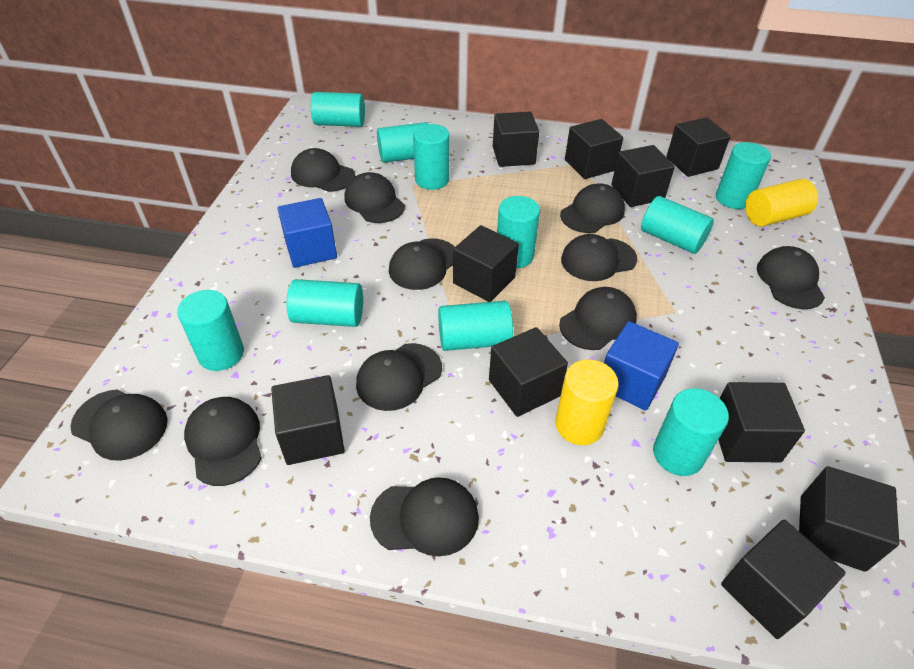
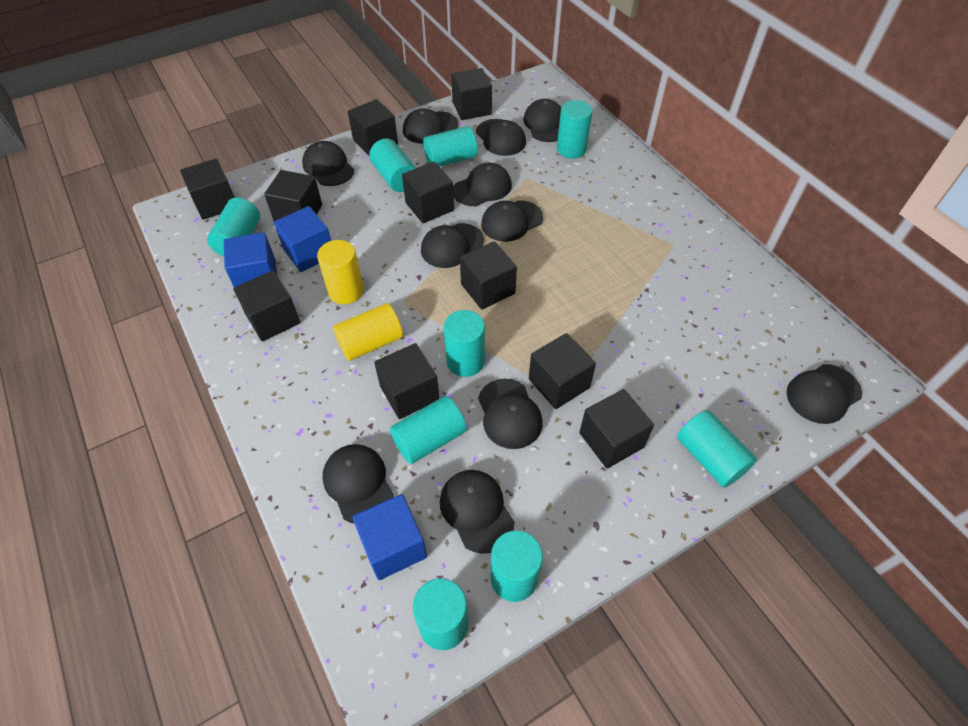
blue cube: 2 -> 3
turquoise cylinder: 10 -> 9

